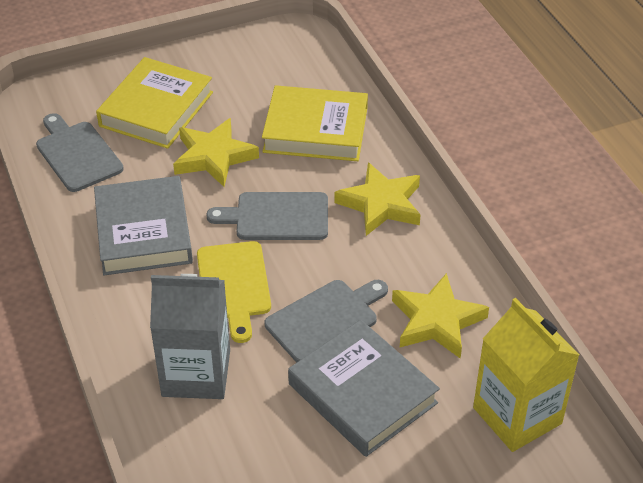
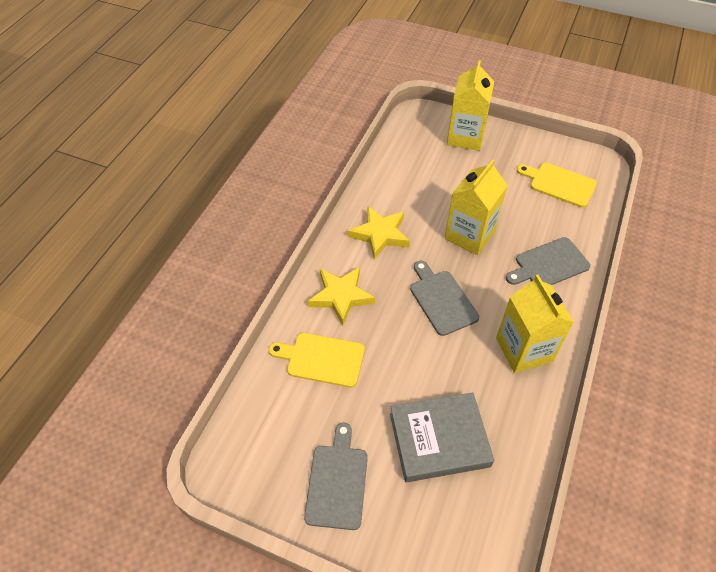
grey book: 2 -> 1
grey carton: 1 -> 0
yellow book: 2 -> 0
yellow carton: 1 -> 3
yellow cutting board: 1 -> 2
yellow star: 3 -> 2

